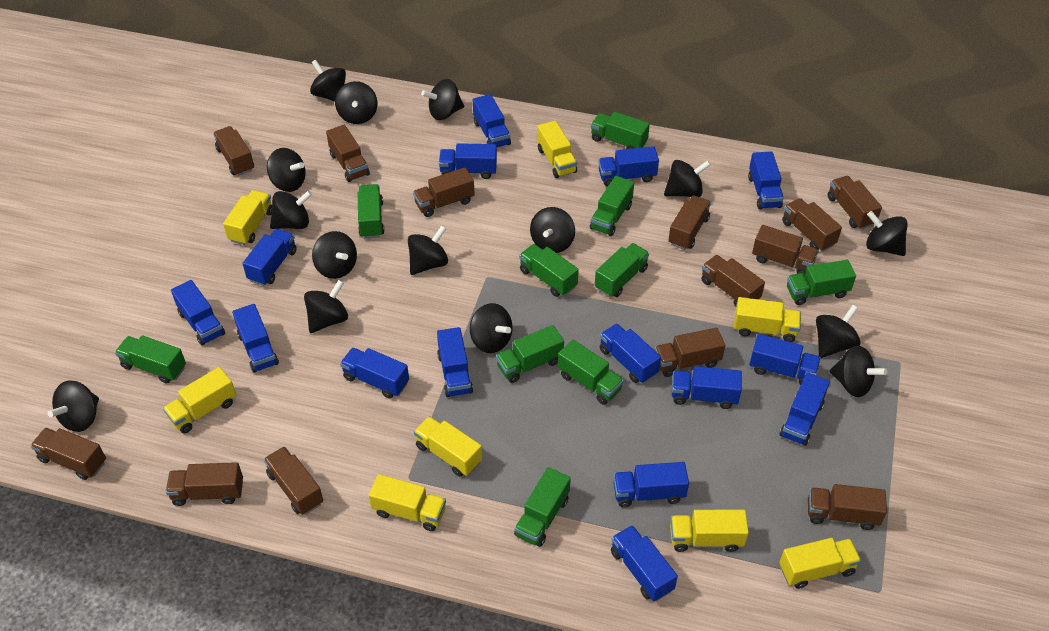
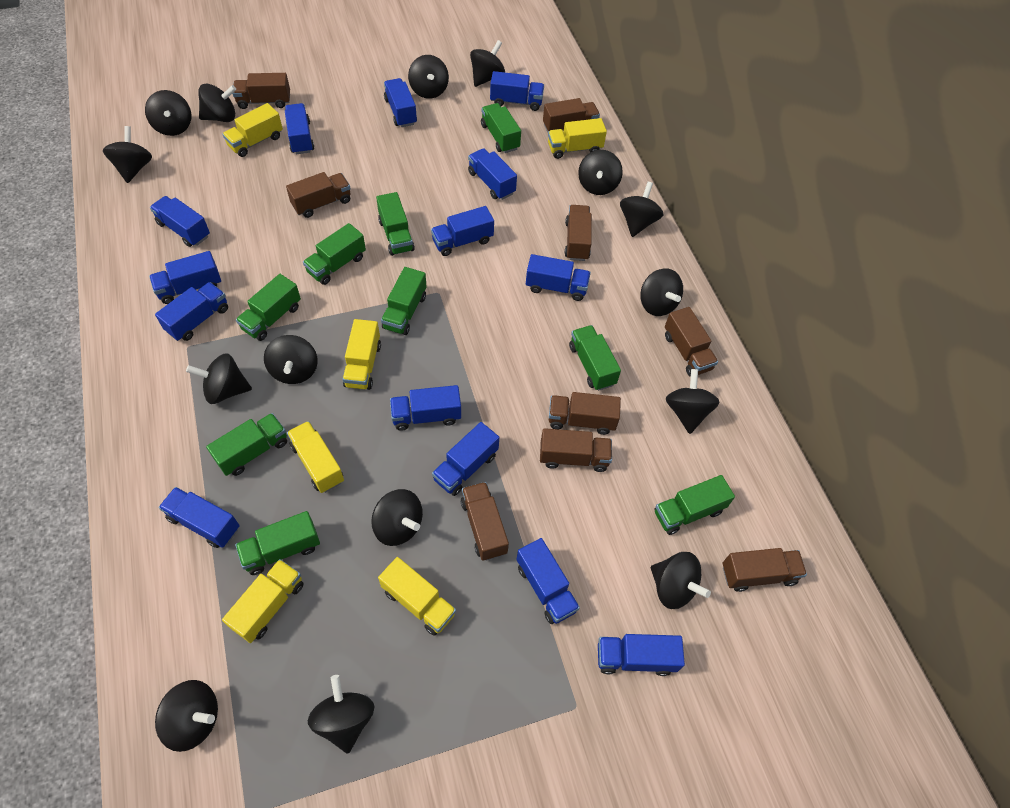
blue truck: 15 -> 14
brown truck: 13 -> 9
green truck: 10 -> 9
yellow truck: 8 -> 6

